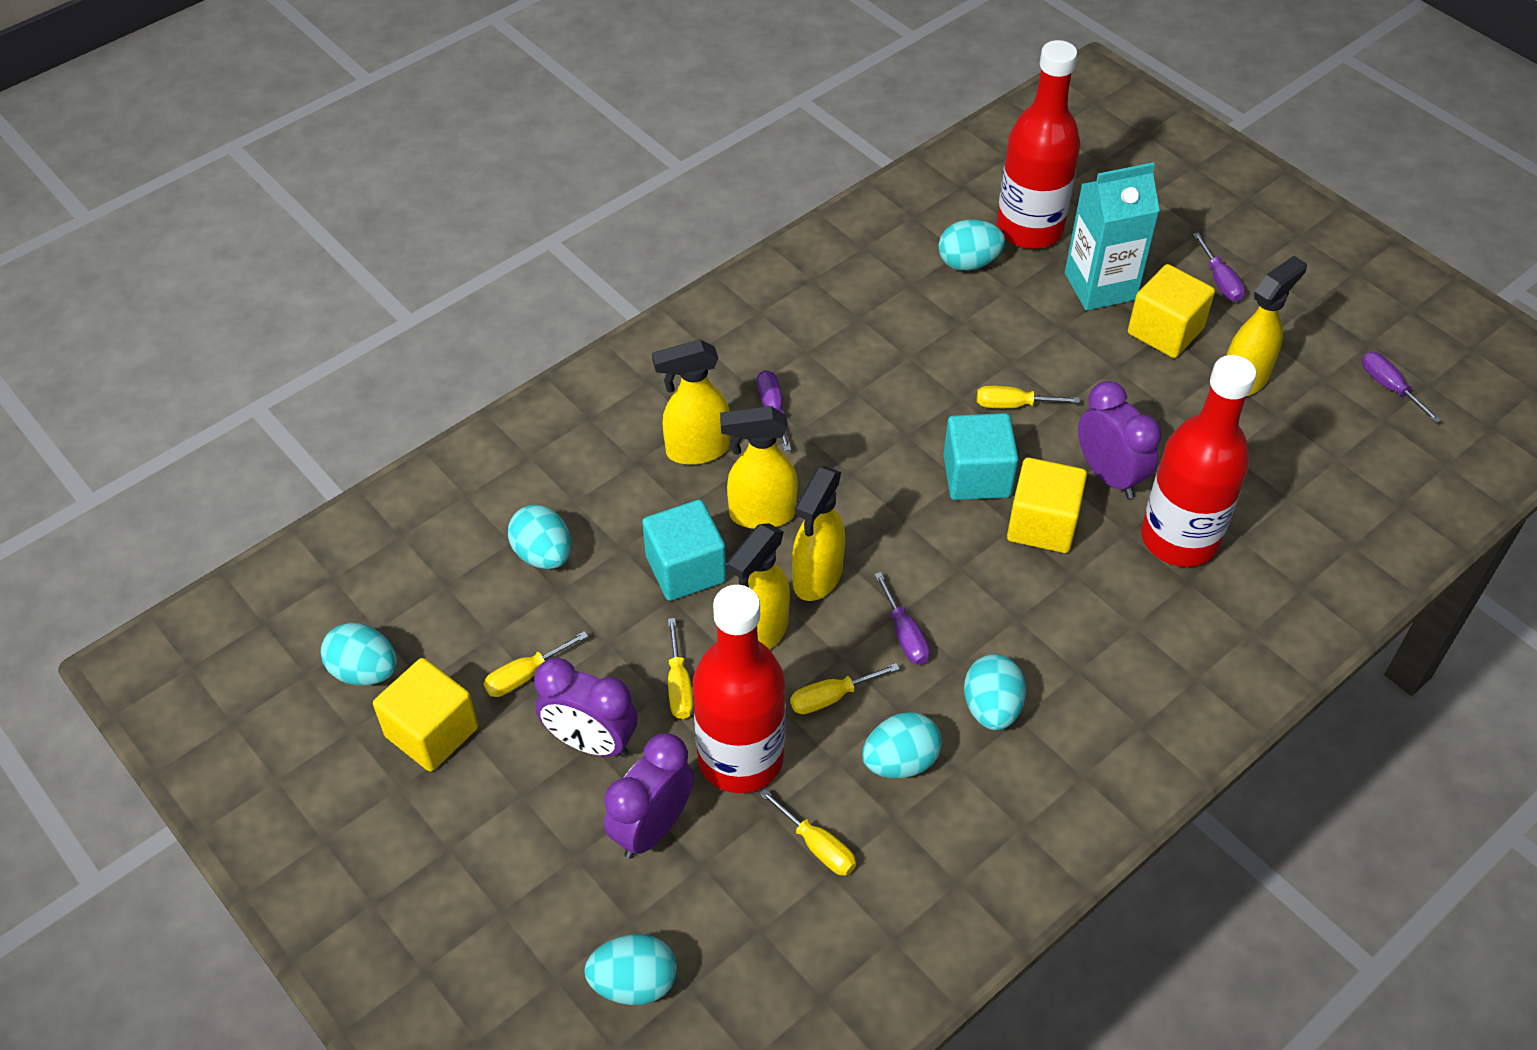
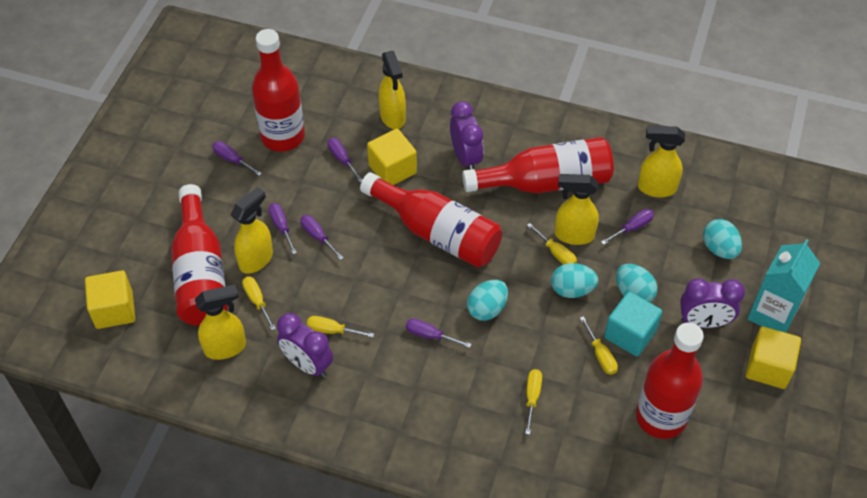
purple screwdriver: 4 -> 6
red bottle: 3 -> 5
turquoise cube: 2 -> 1
turquoise egg: 6 -> 4

